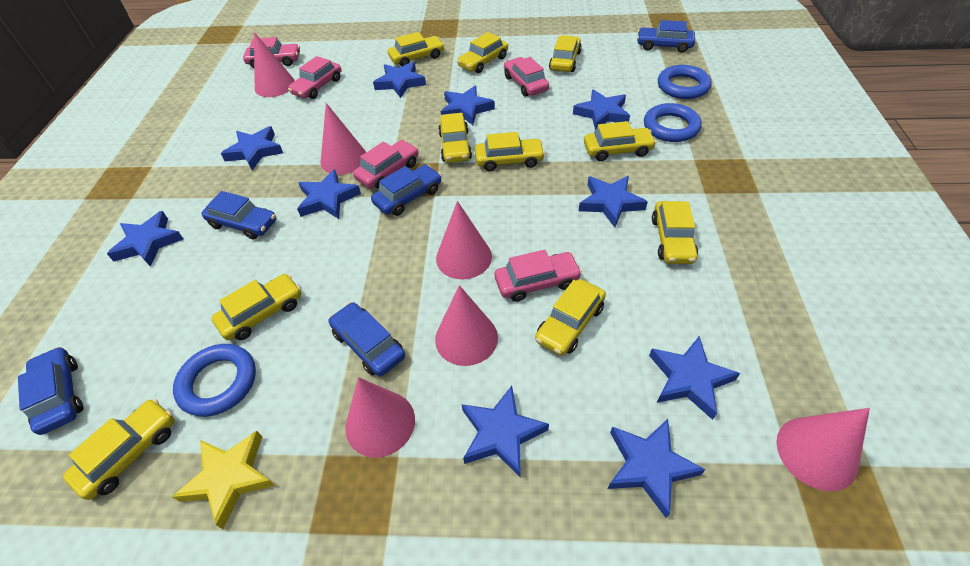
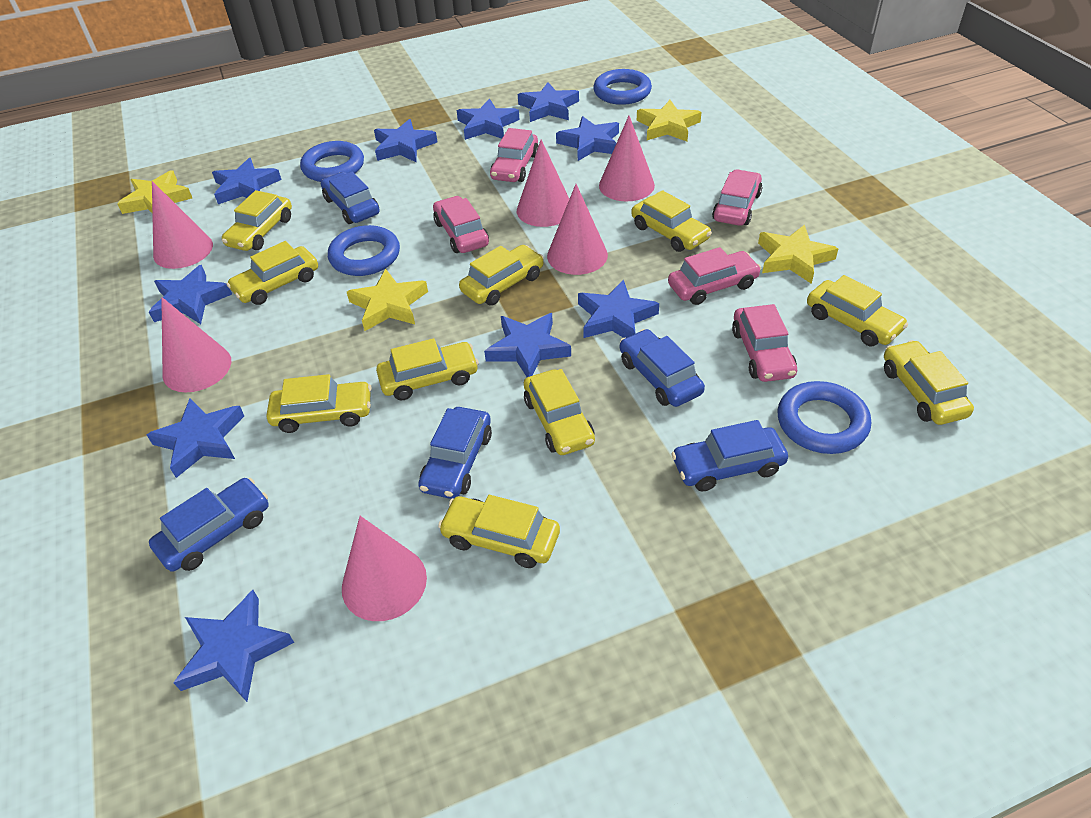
blue ring: 3 -> 4
yellow star: 1 -> 4

